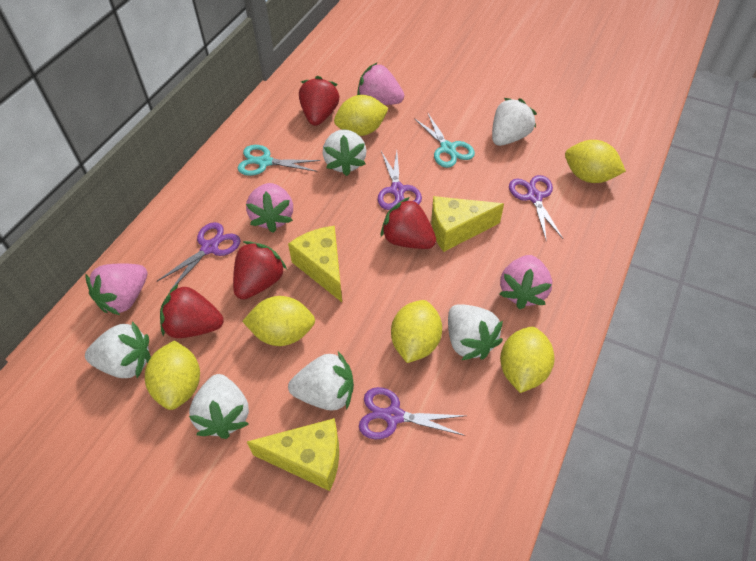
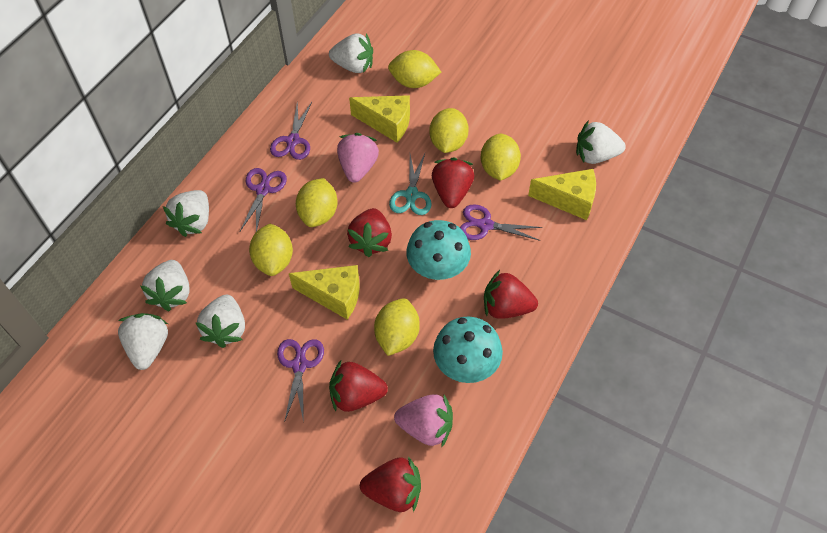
pink strawberry: 4 -> 2
red strawberry: 4 -> 5
turquoise mushroom: 0 -> 2
turquoise scissors: 2 -> 1

